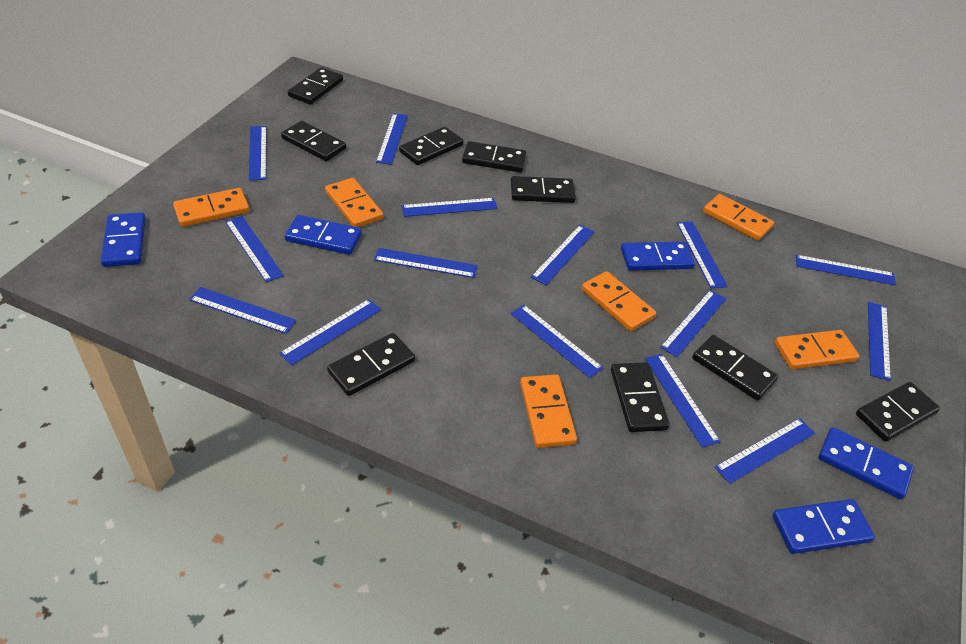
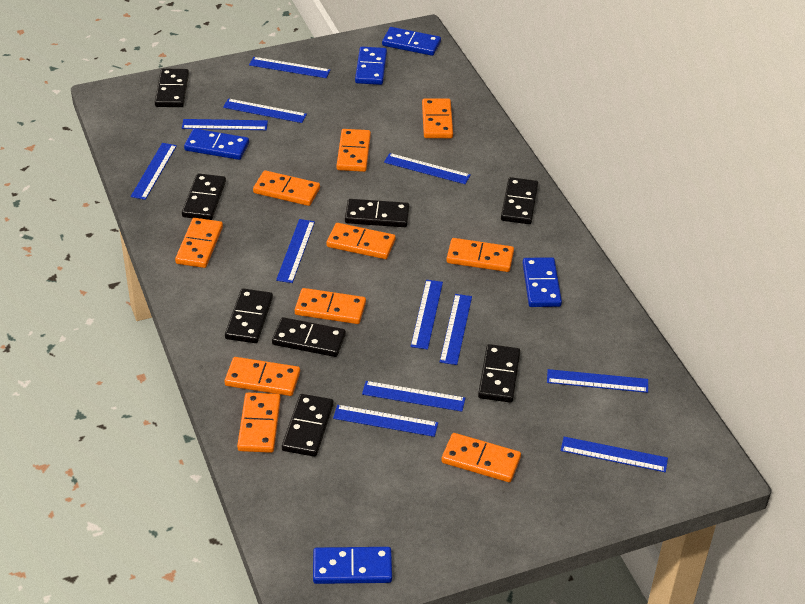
black domino: 9 -> 8
blue ruler: 15 -> 12
orange domino: 6 -> 10

